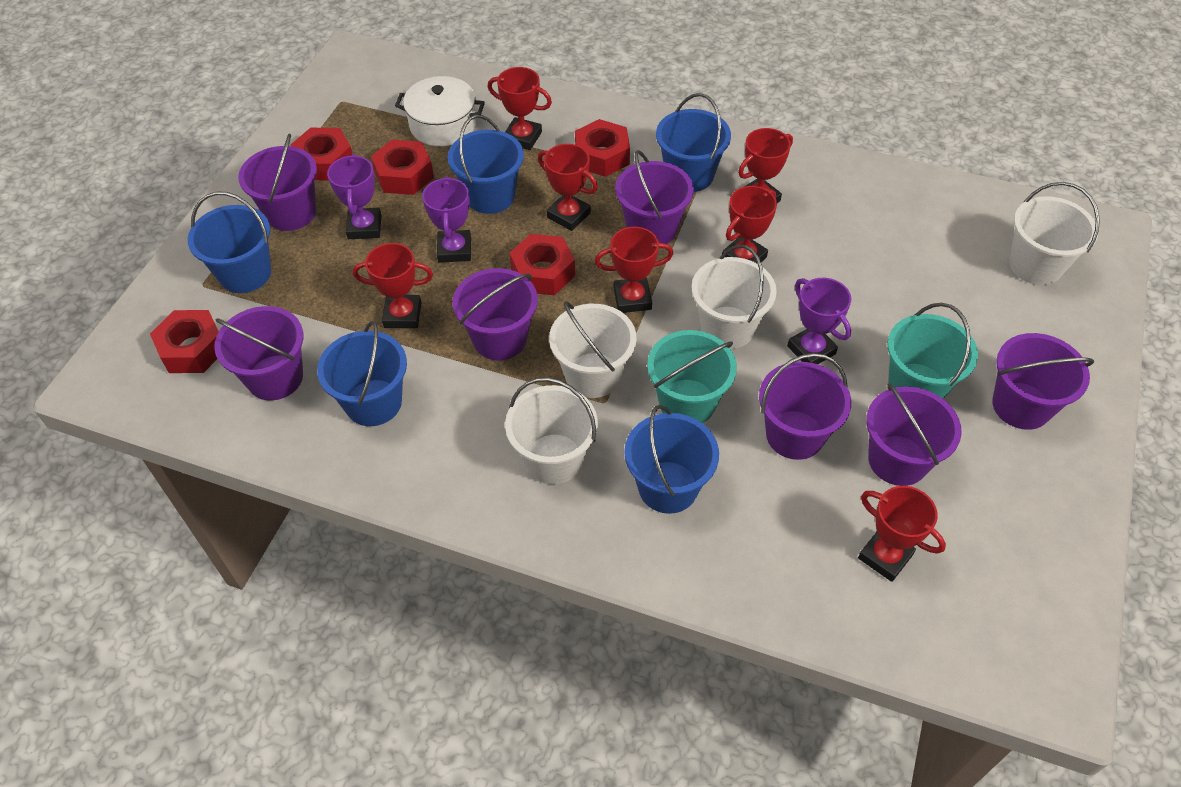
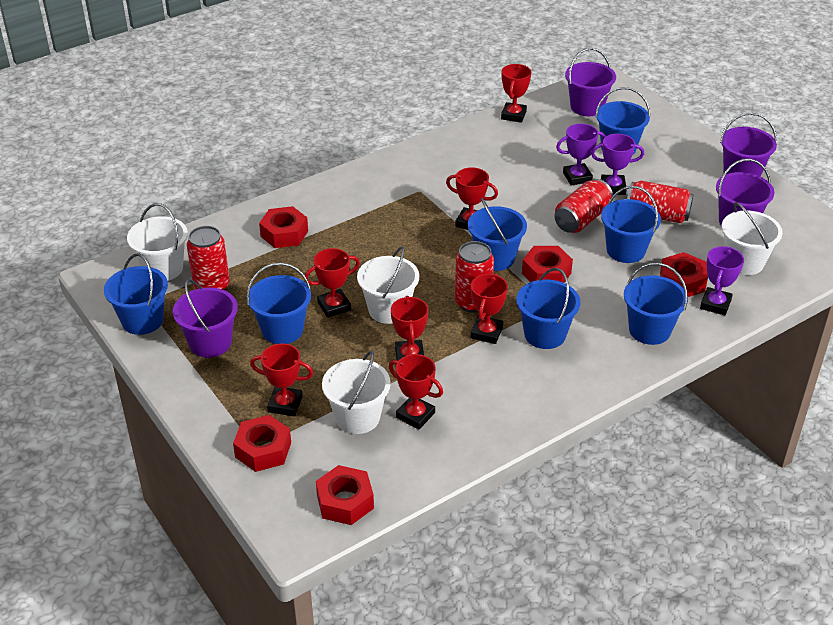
blue bucket: 5 -> 7
purple bucket: 7 -> 4
red can: 0 -> 4
turquoise bucket: 2 -> 0
white pot: 1 -> 0

